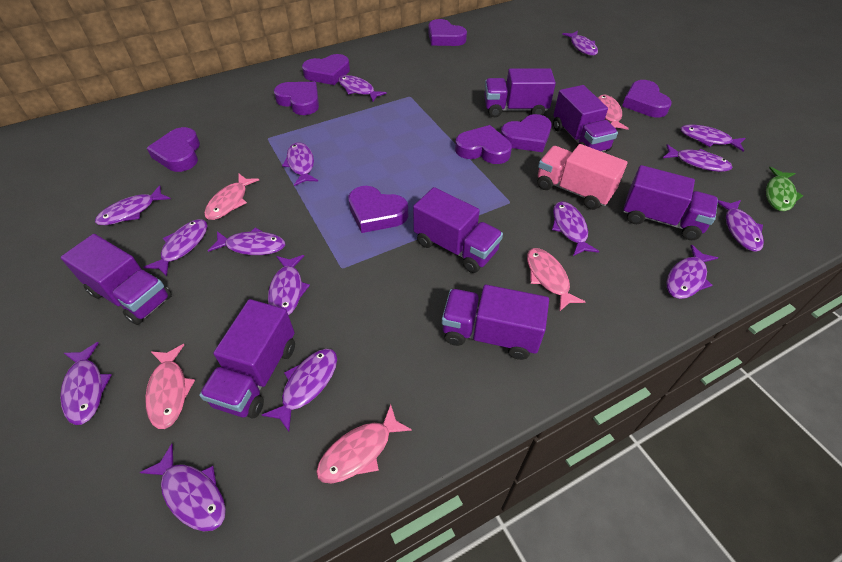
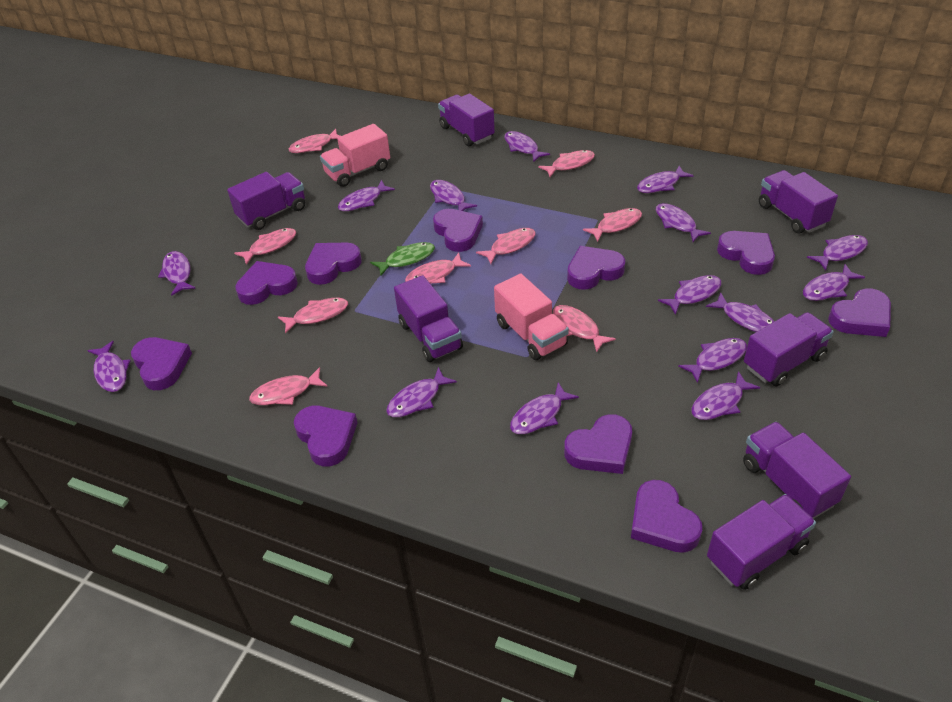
pink fish: 5 -> 9
pink truck: 1 -> 2
purple heart: 8 -> 10

